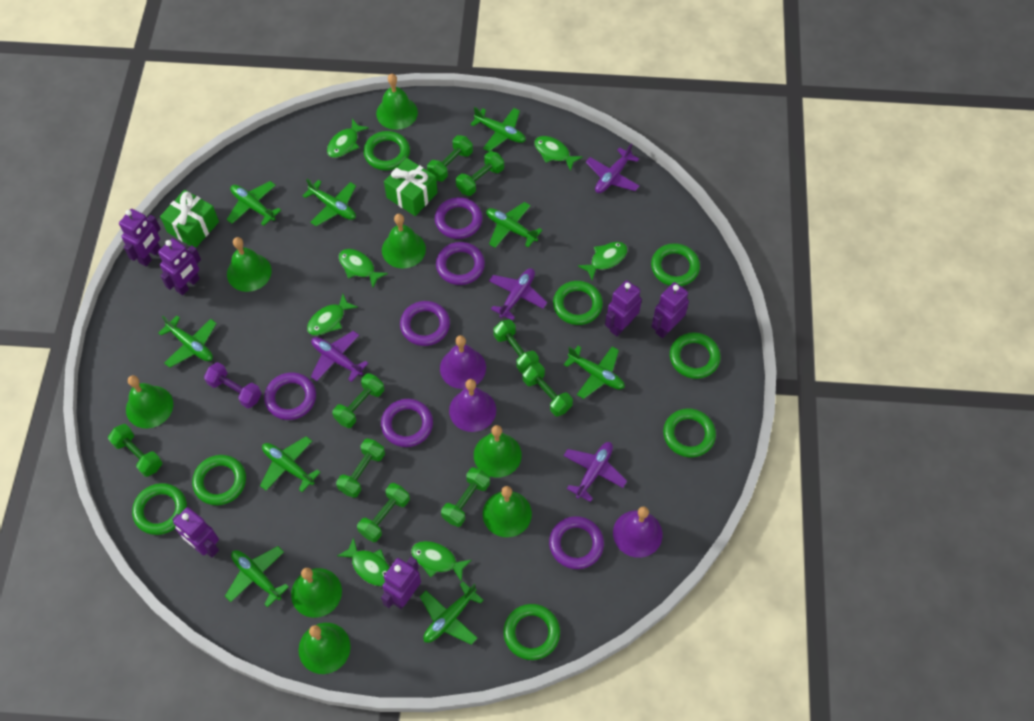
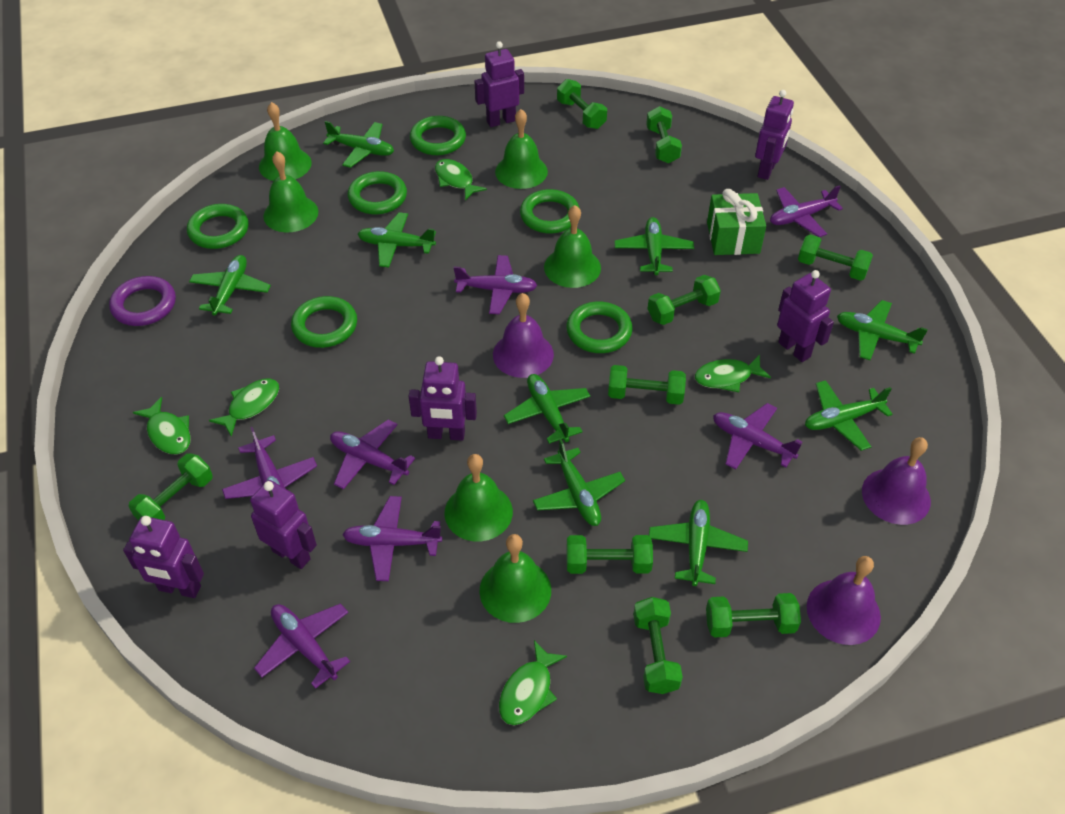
green bell: 8 -> 6
green fish: 7 -> 5
green gift: 2 -> 1
green ring: 8 -> 6
purple dumbbell: 1 -> 0
purple plane: 4 -> 7
purple ring: 6 -> 1

